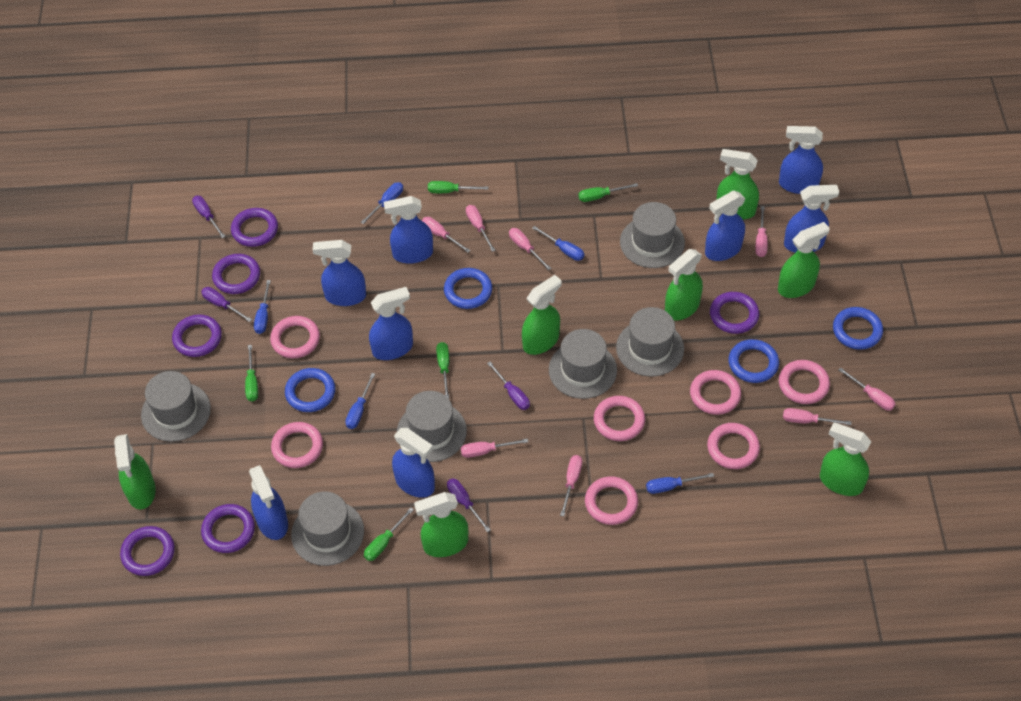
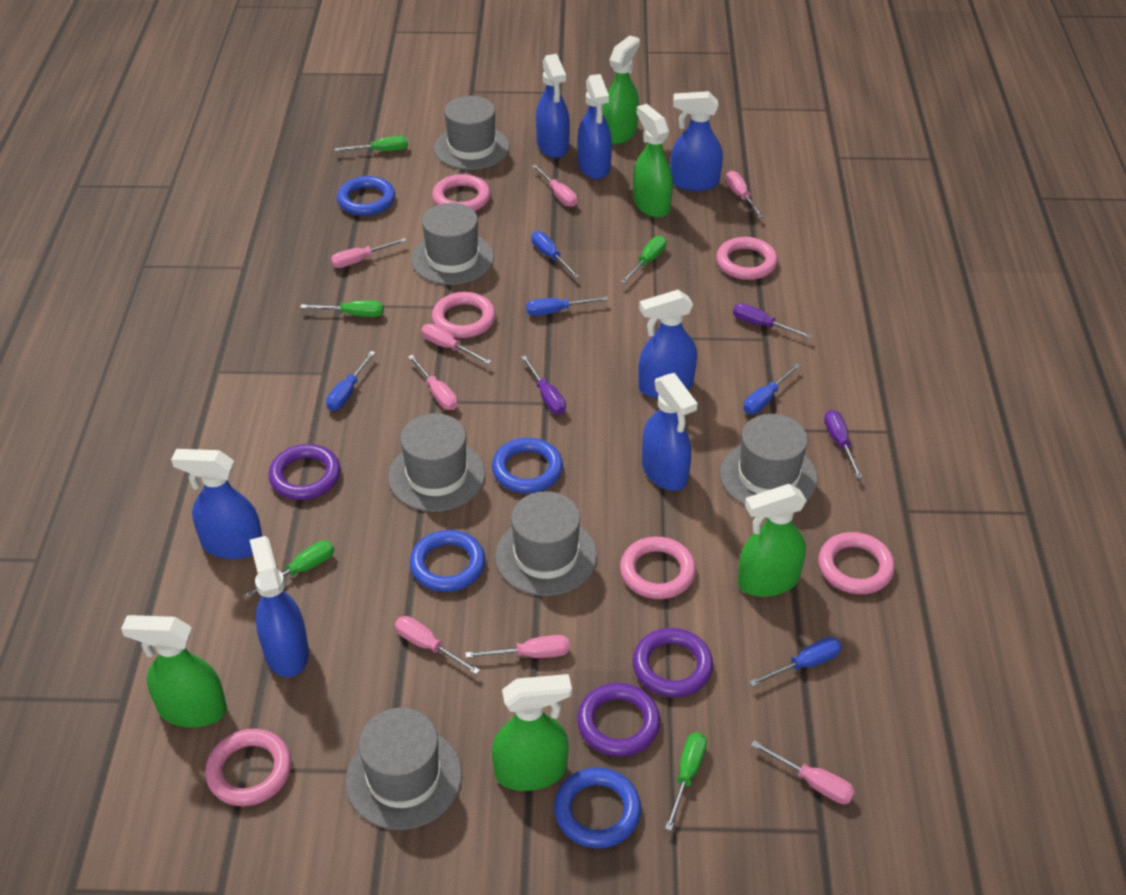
blue spray bottle: 8 -> 7
green spray bottle: 7 -> 5
pink ring: 7 -> 6
purple ring: 6 -> 3
purple screwdriver: 4 -> 3

